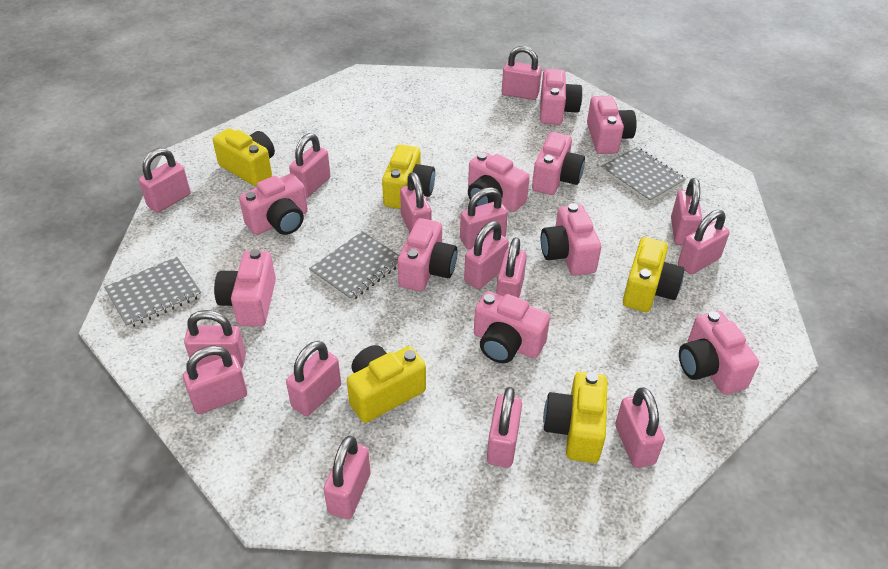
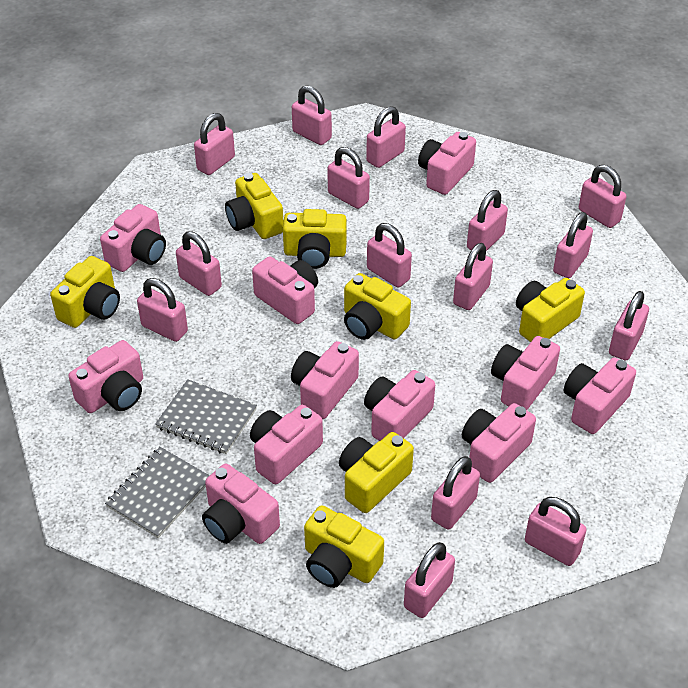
grey notebook: 3 -> 2
pink camera: 10 -> 11
yellow camera: 5 -> 7

